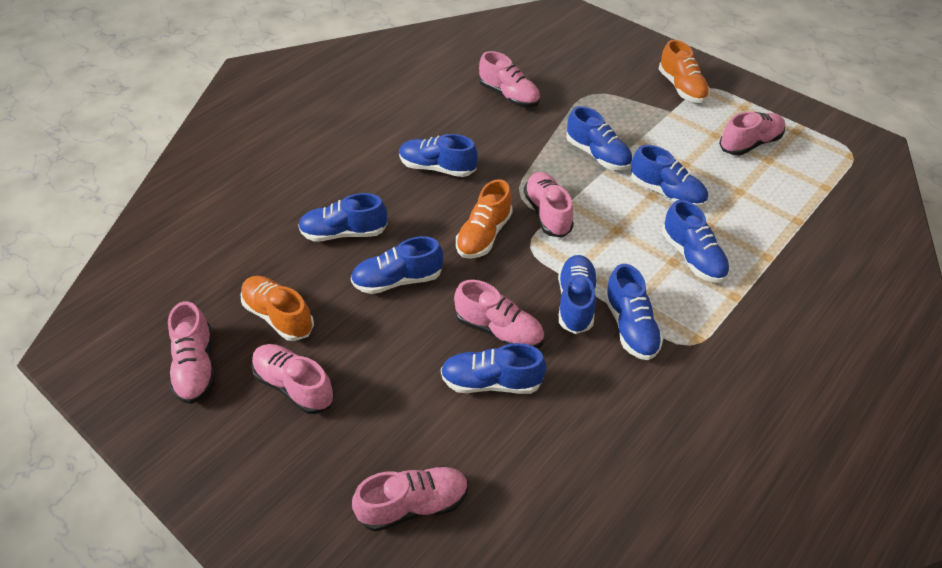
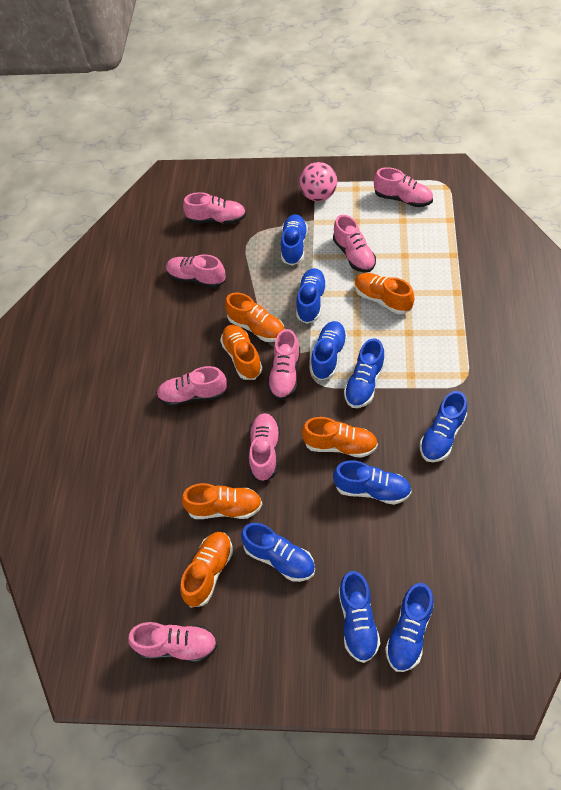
orange shoe: 3 -> 6
pink ball: 0 -> 1
pink shoe: 7 -> 8

